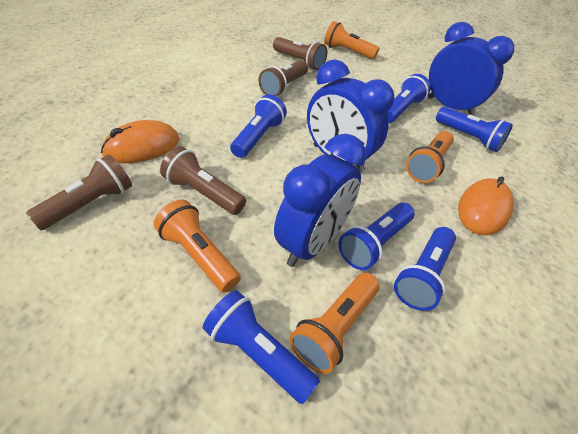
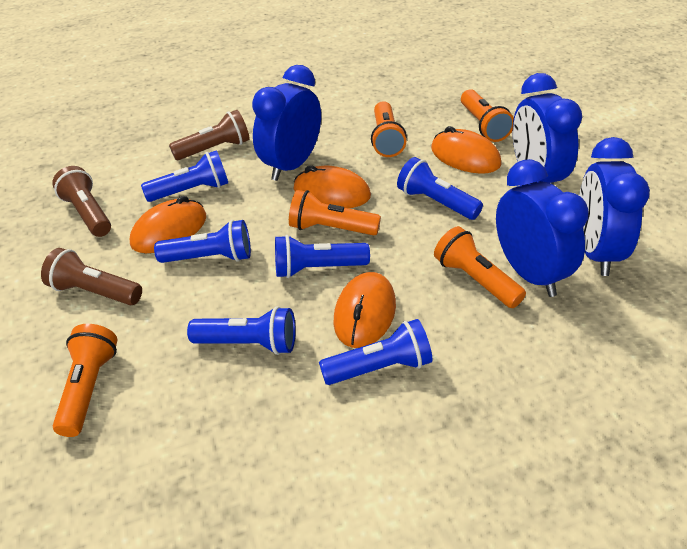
blue clock: 3 -> 4
brown flashlight: 4 -> 3
orange flashlight: 4 -> 5
orange mouse: 2 -> 4

